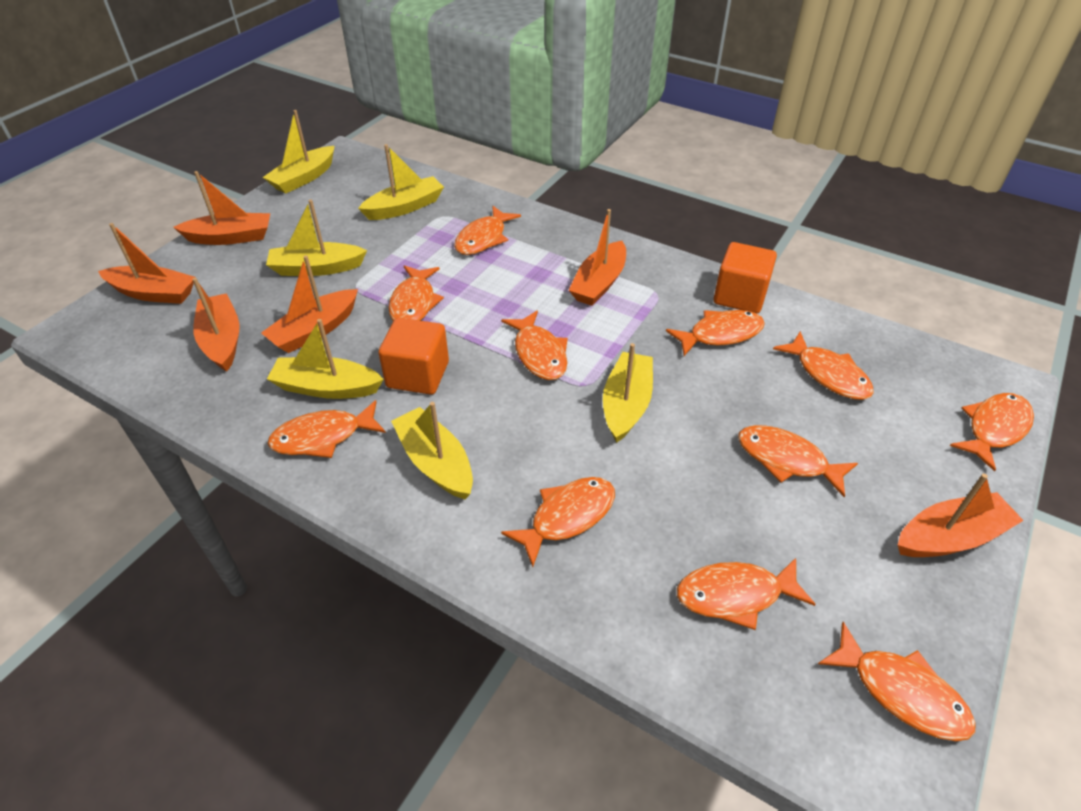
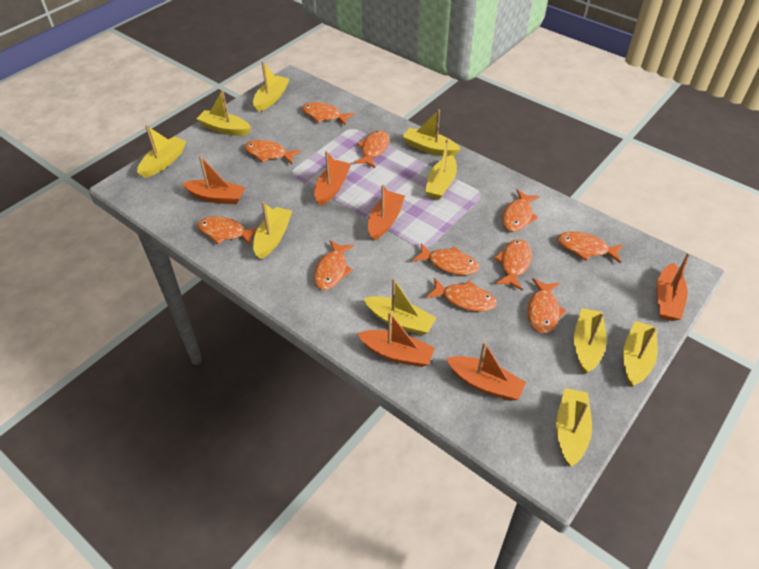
orange cube: 2 -> 0
yellow boat: 6 -> 10

